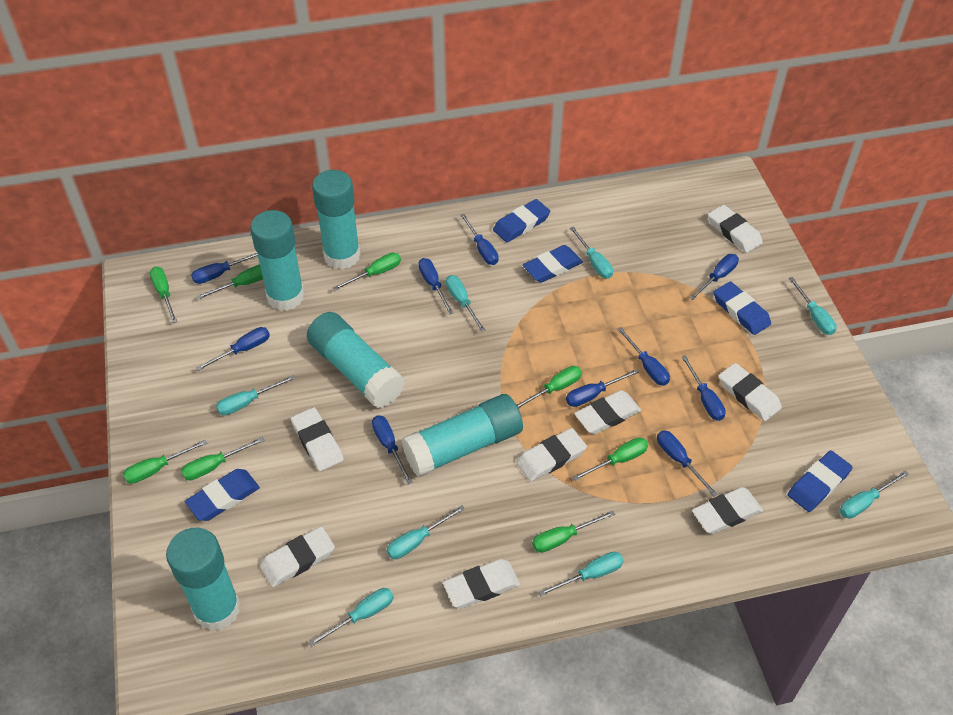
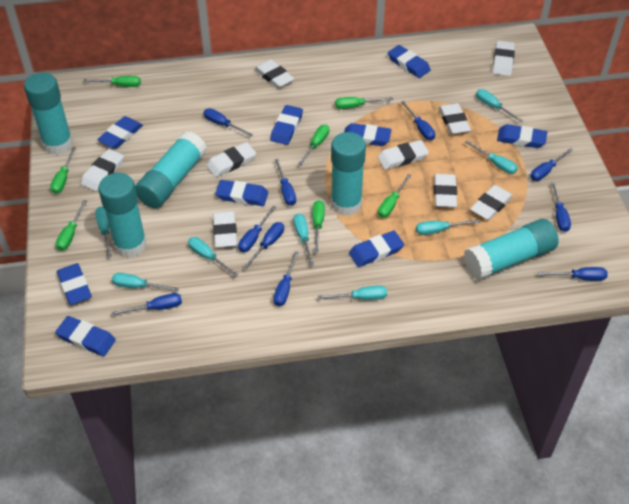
blue eraser: 5 -> 9
green screwdriver: 8 -> 7
white eraser: 8 -> 9

